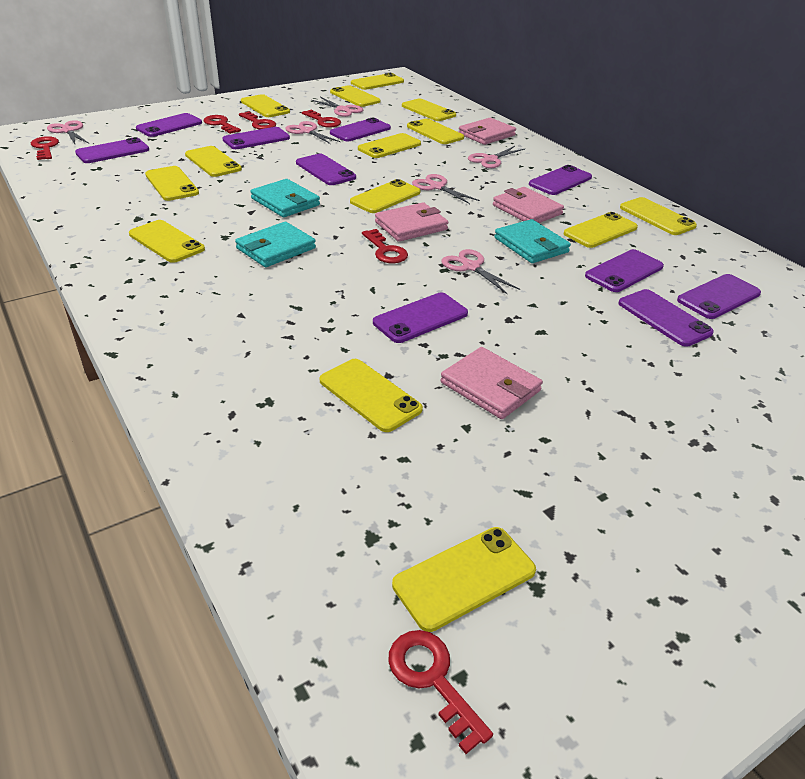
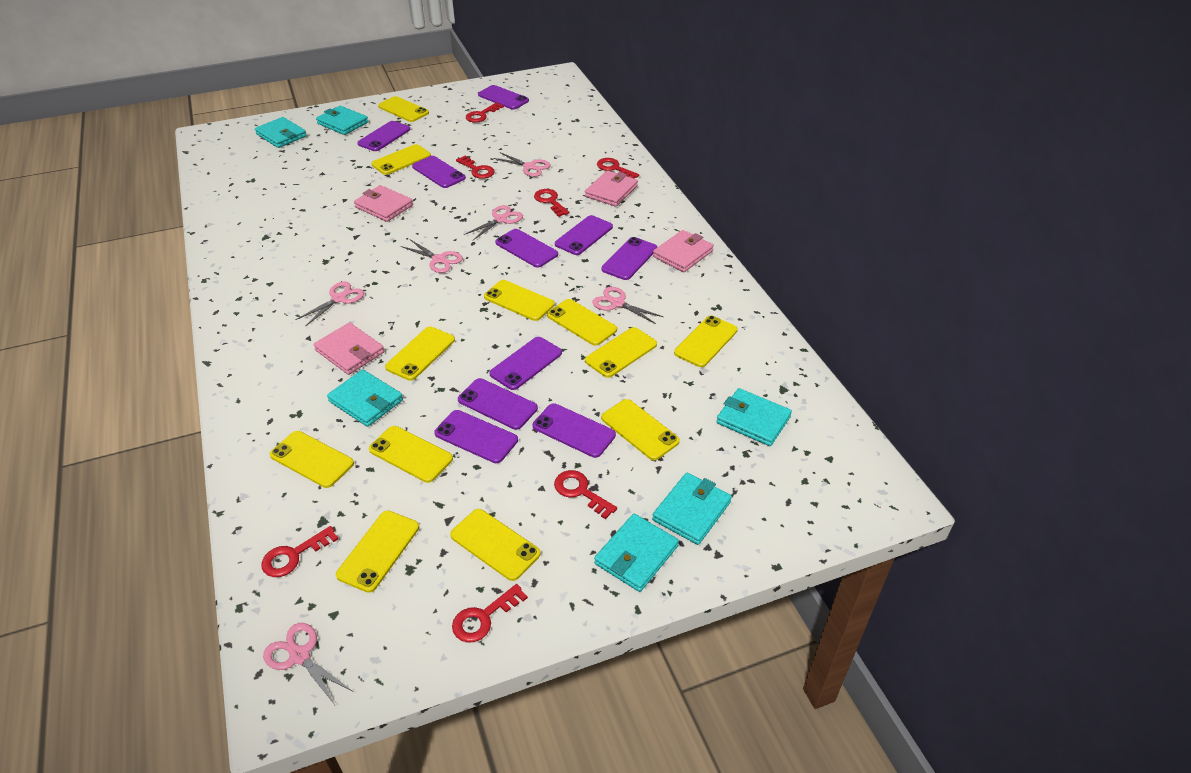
red key: 6 -> 7
turquoise wallet: 3 -> 6
yellow phone: 14 -> 12

